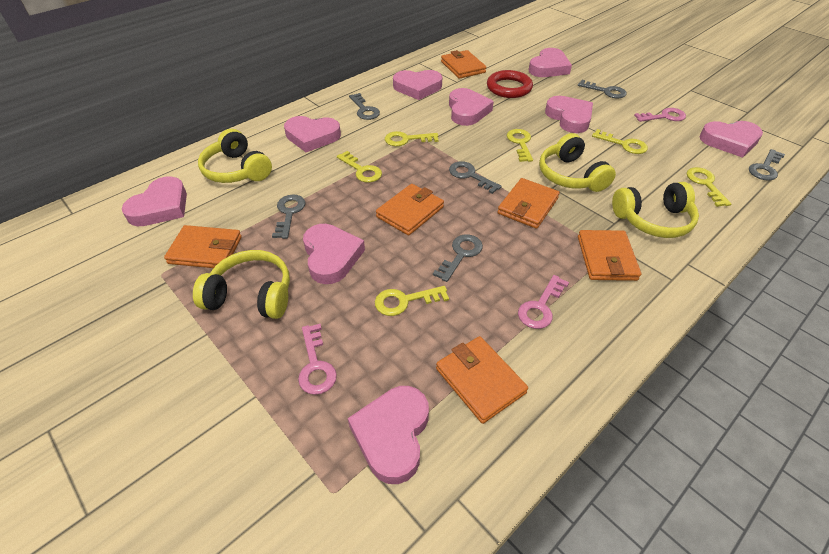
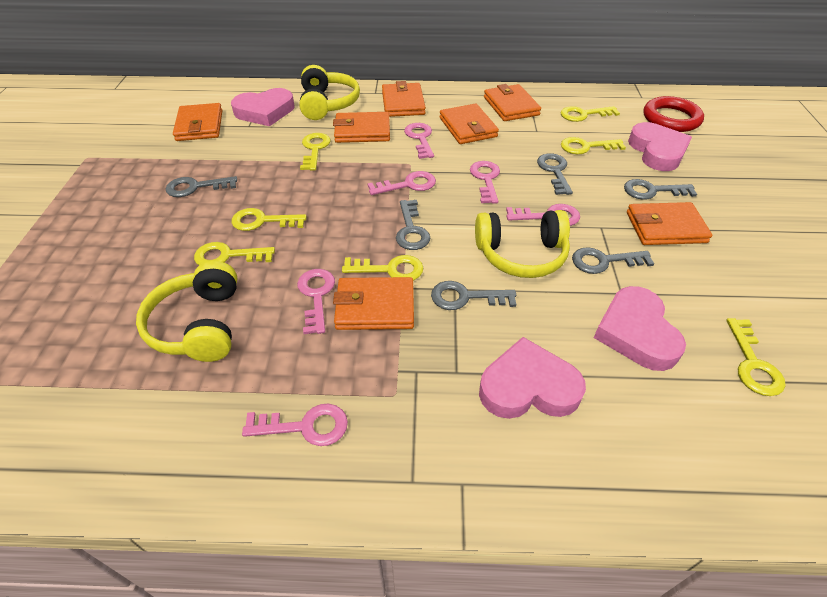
orange wallet: 6 -> 7
pink heart: 9 -> 4
pink key: 3 -> 6
yellow headphones: 4 -> 3
yellow key: 6 -> 7

